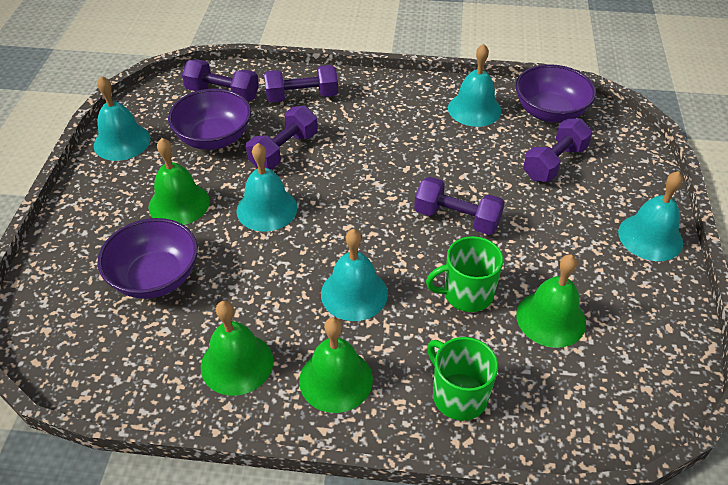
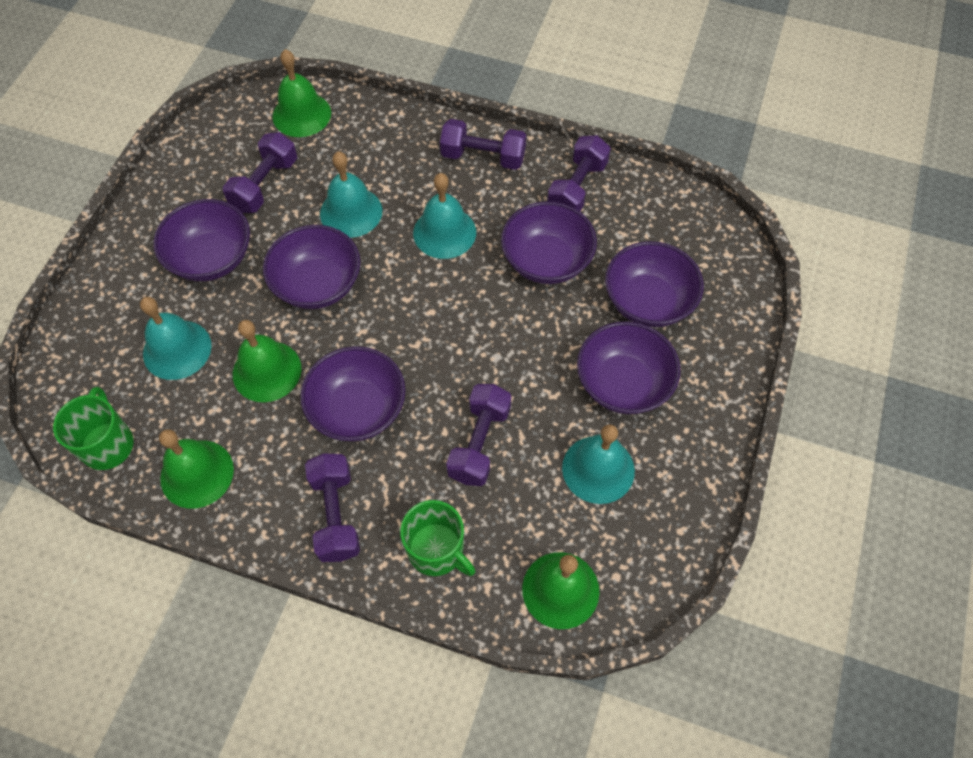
purple bowl: 3 -> 6
turquoise bell: 5 -> 4

